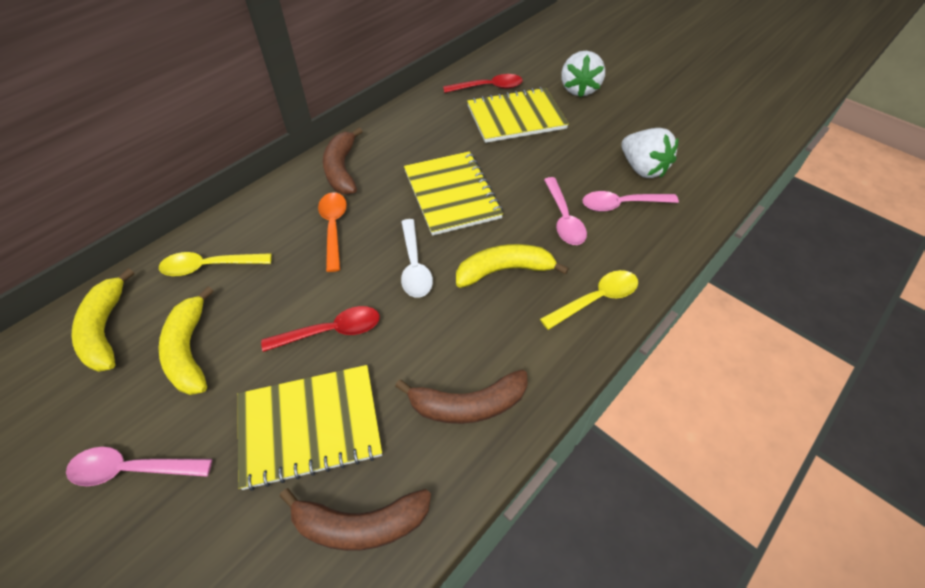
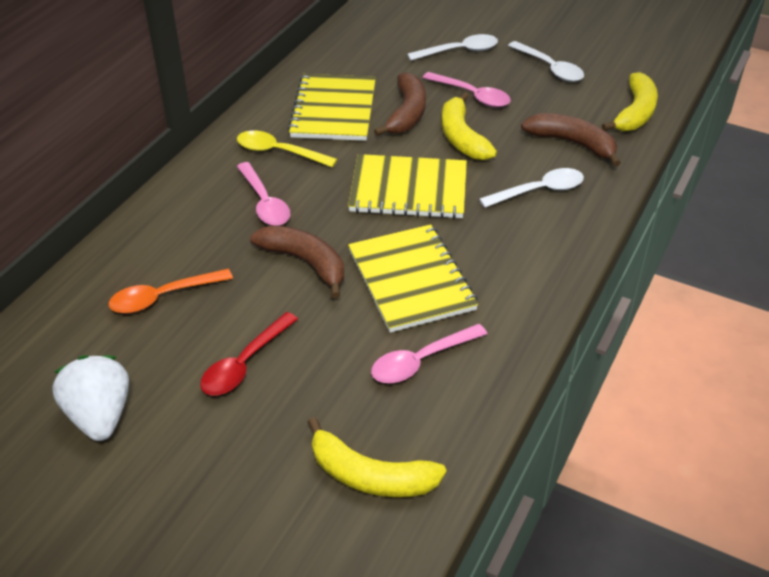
red spoon: 2 -> 1
white spoon: 1 -> 3
white strawberry: 2 -> 1
yellow spoon: 2 -> 1

